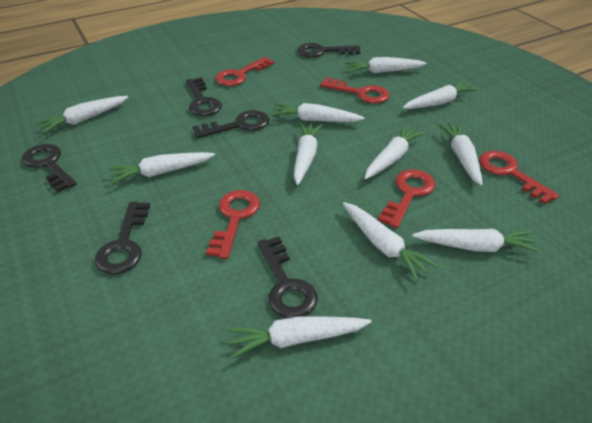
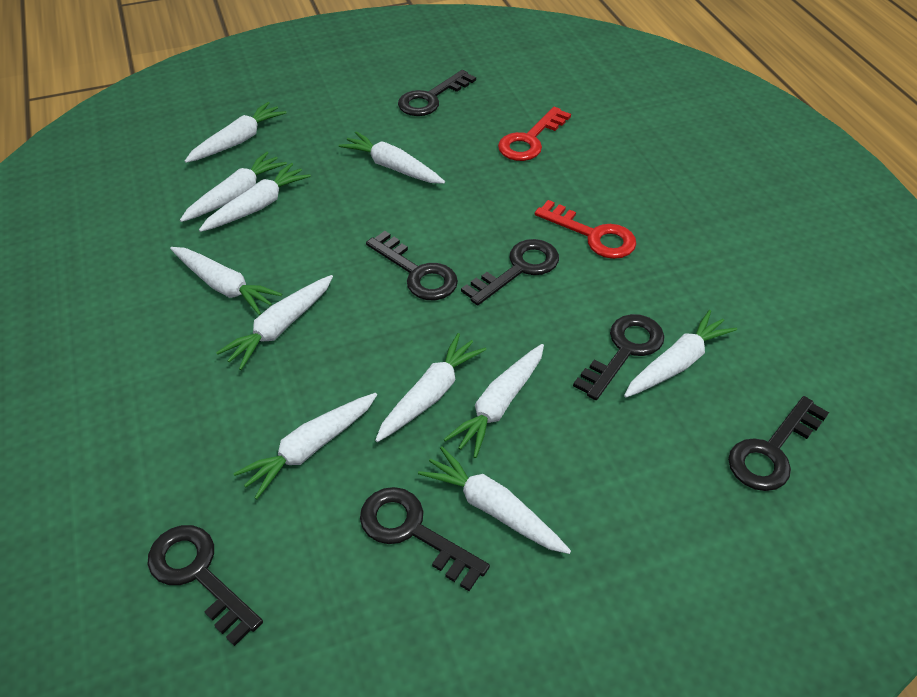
black key: 6 -> 7
red key: 5 -> 2

